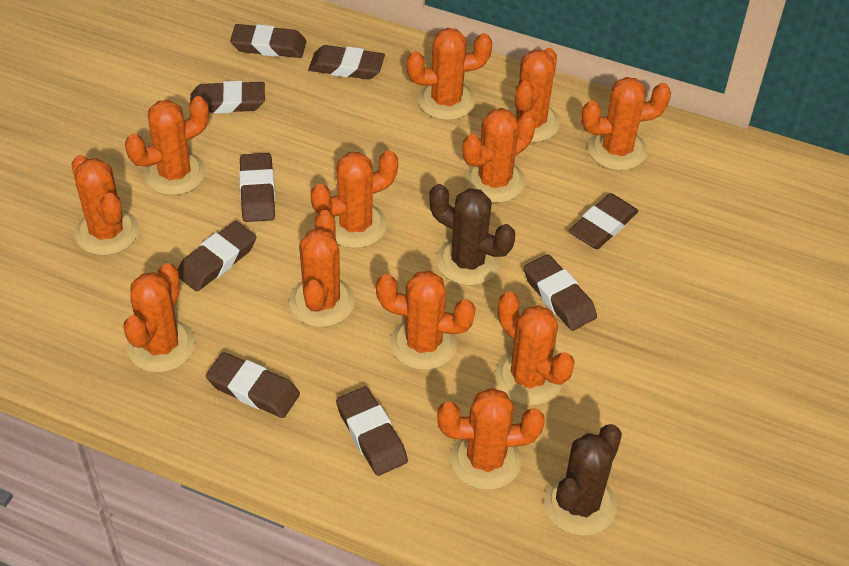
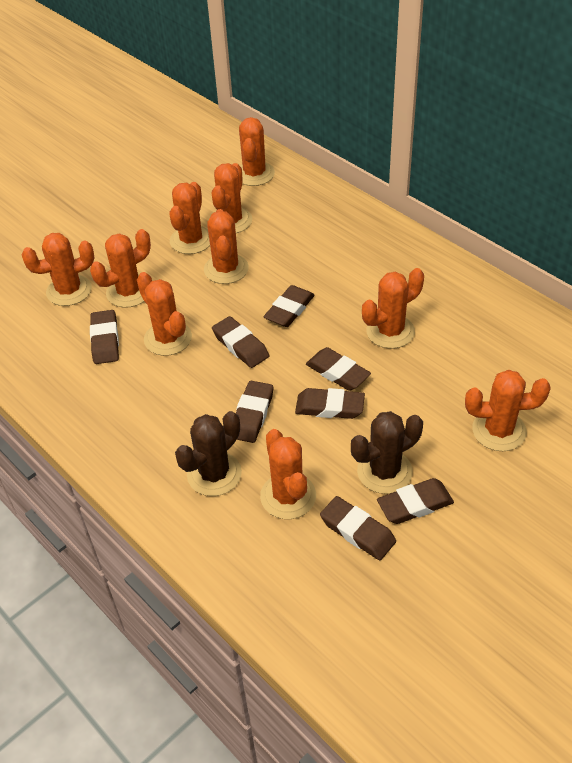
brown eraser: 9 -> 8
orange cactus: 12 -> 10

